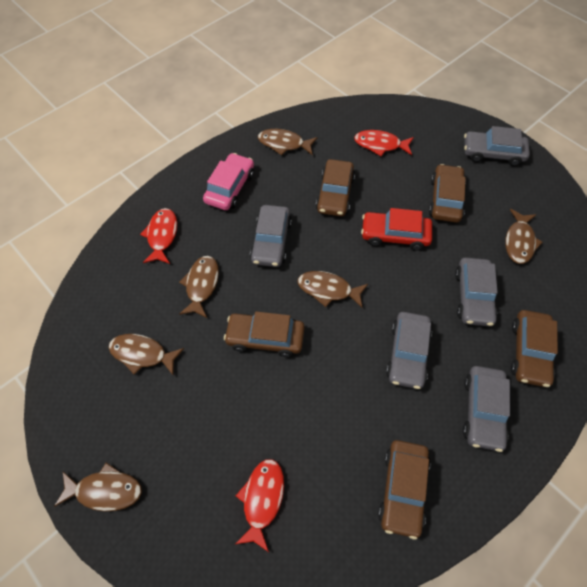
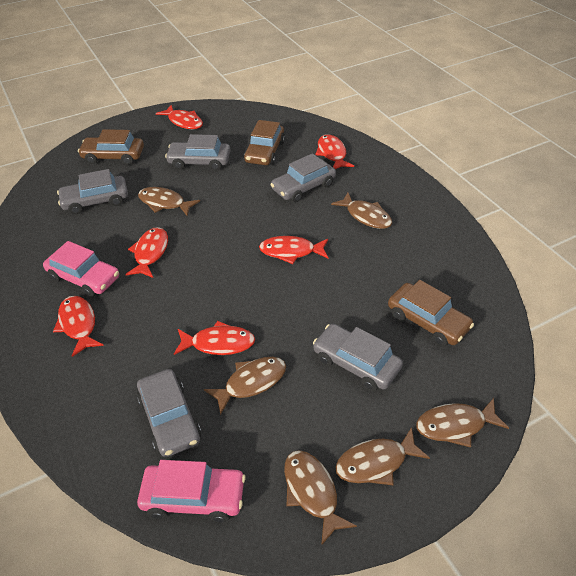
brown car: 5 -> 3
pink car: 1 -> 2
red car: 1 -> 0
red fish: 3 -> 6

